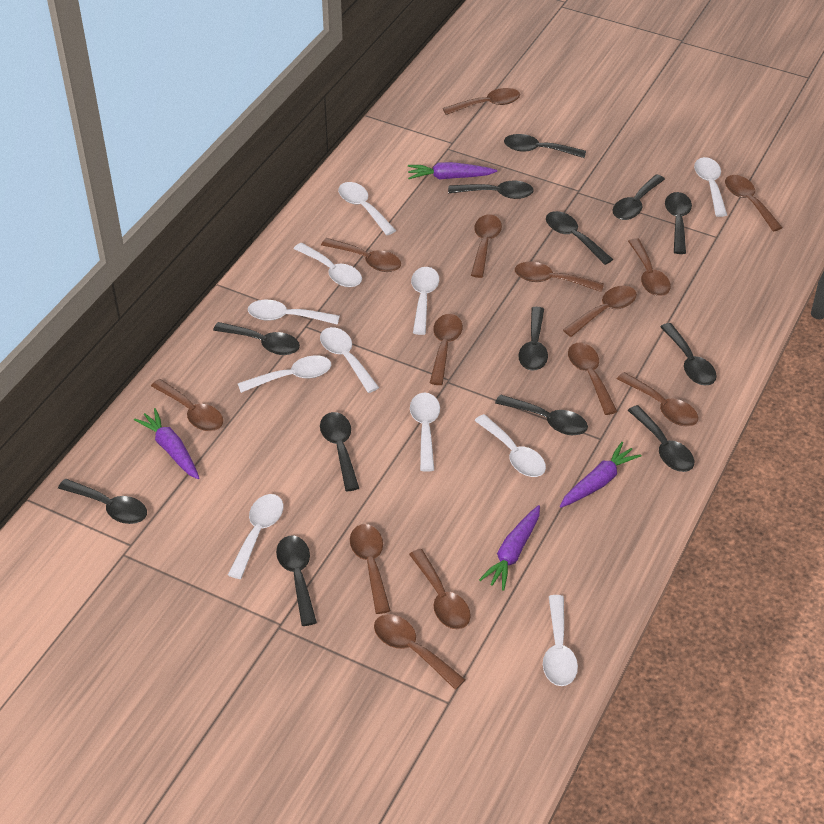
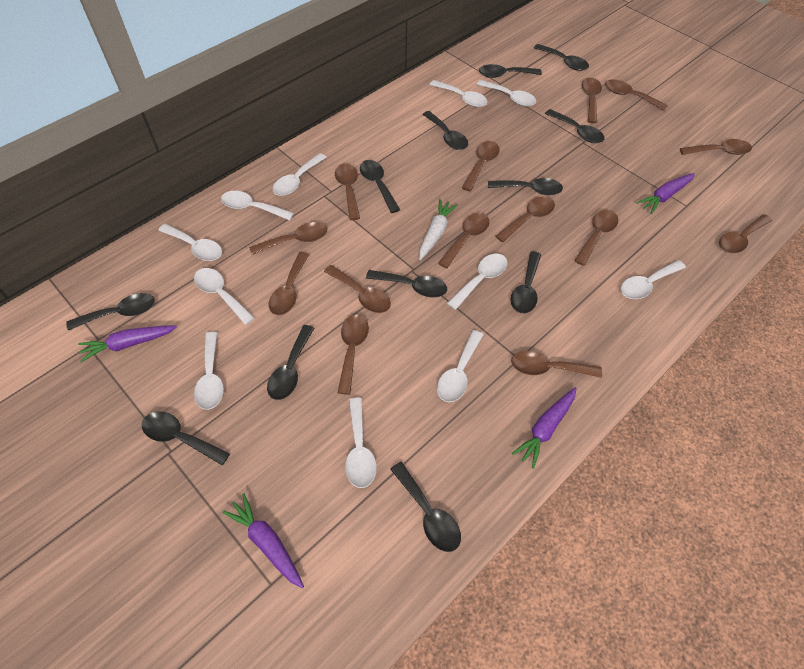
black spoon: 13 -> 12
white carrot: 0 -> 1

